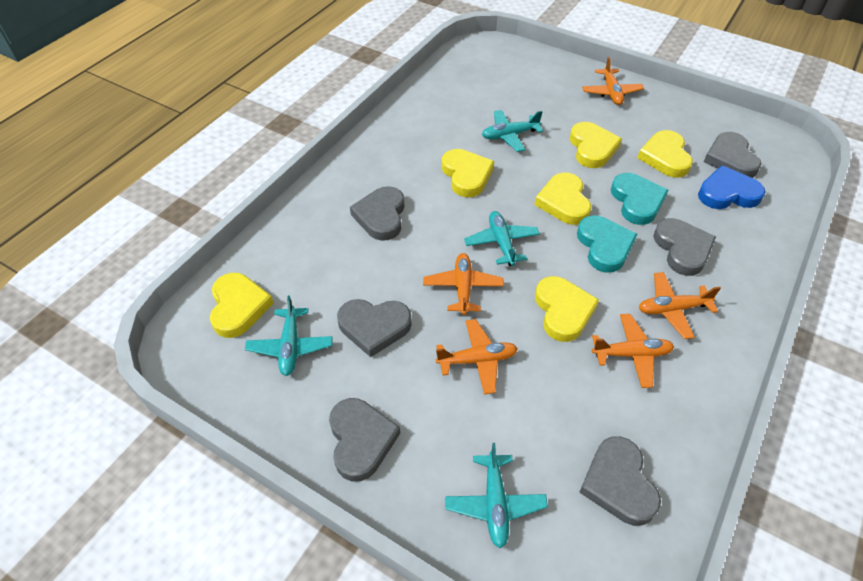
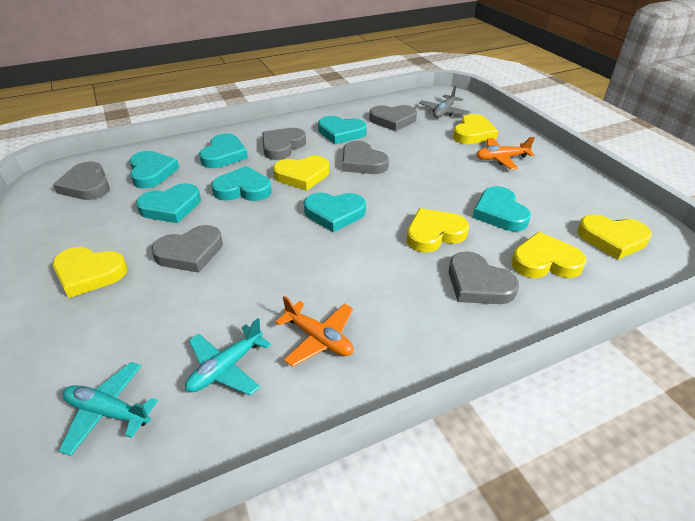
blue heart: 1 -> 0
grey plane: 0 -> 1
orange plane: 5 -> 2
turquoise heart: 2 -> 7
turquoise plane: 4 -> 2

